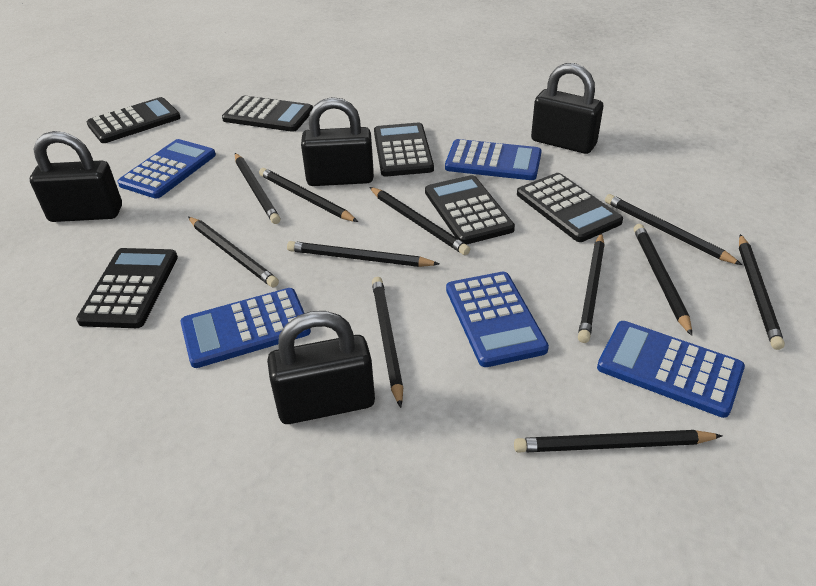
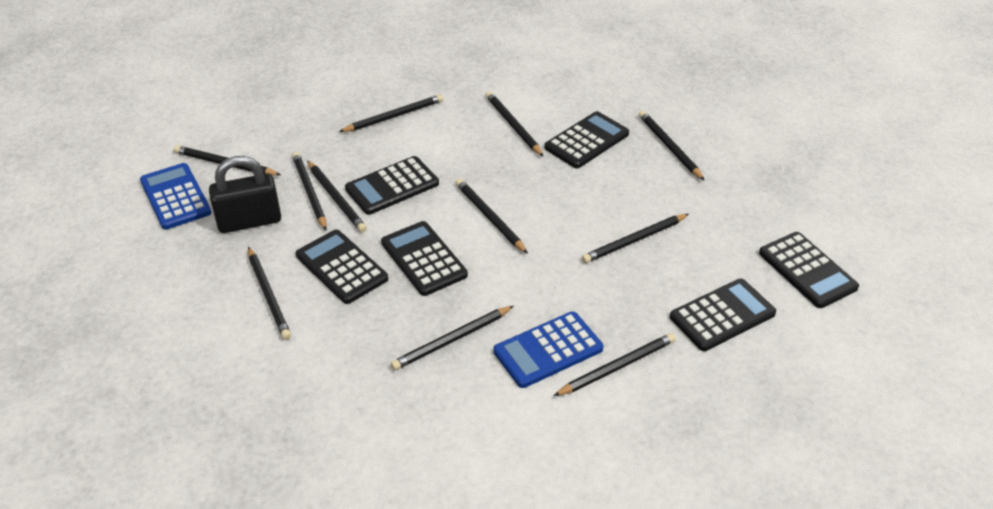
black padlock: 4 -> 1
blue calculator: 5 -> 2

